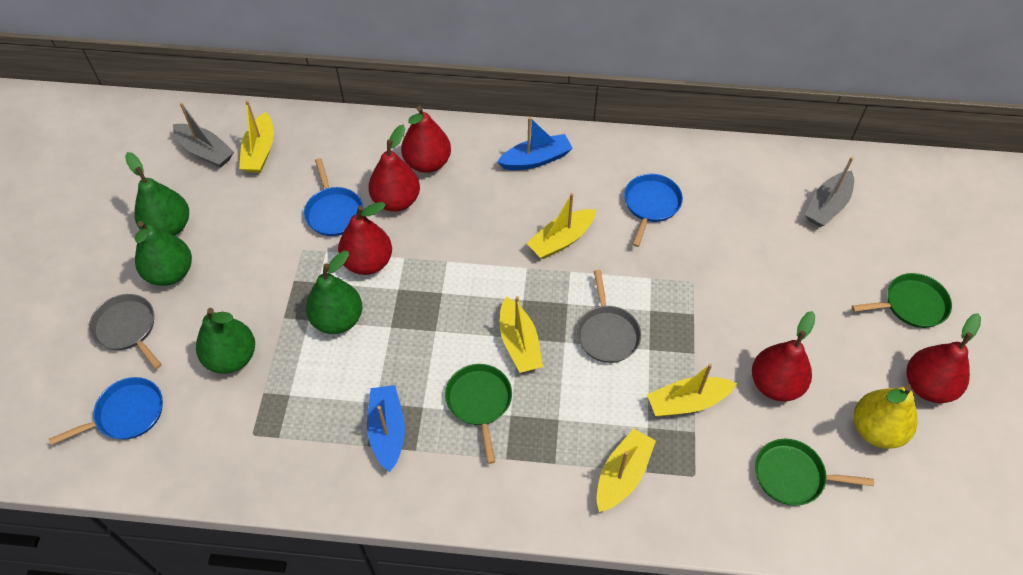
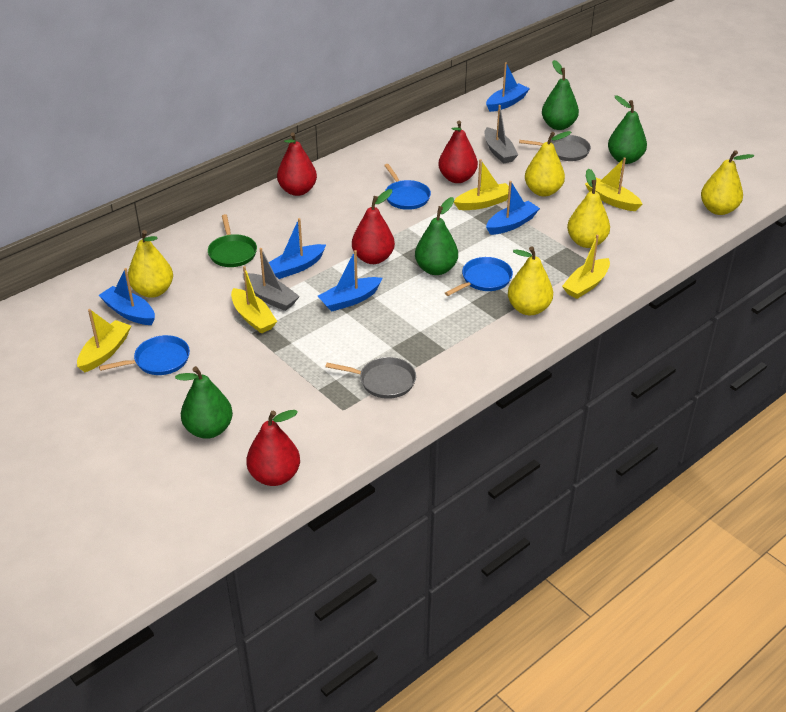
blue boat: 2 -> 5
green pan: 3 -> 1
red pear: 5 -> 4
yellow pear: 1 -> 5

